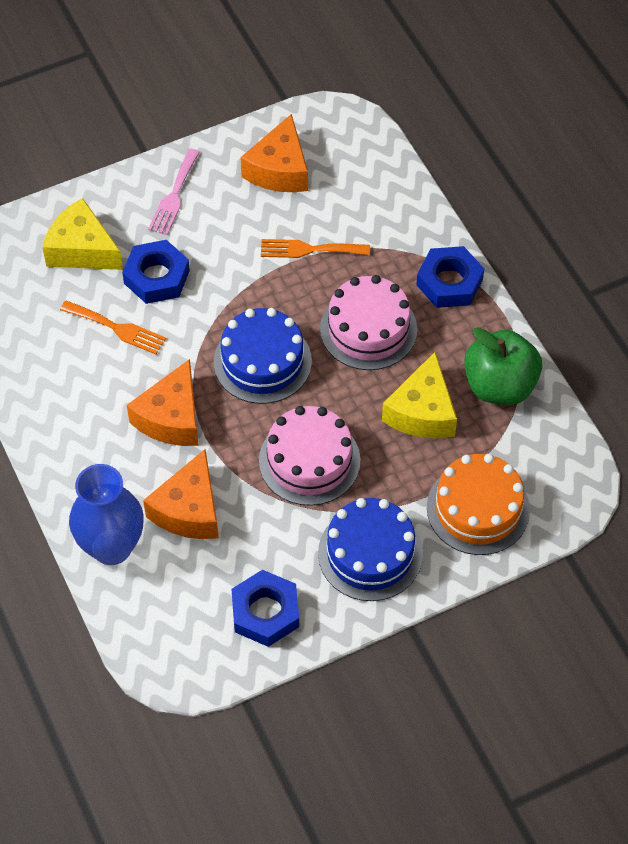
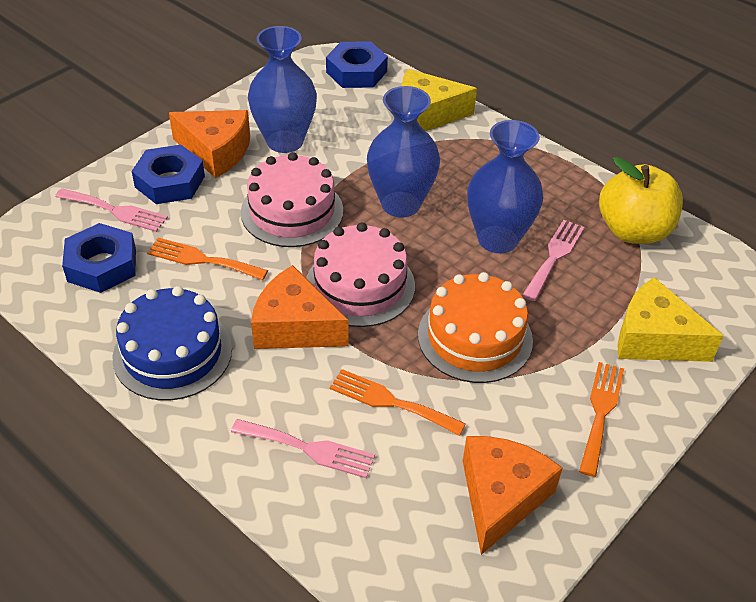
blue cake: 2 -> 1
blue vase: 1 -> 3
green apple: 1 -> 0
orange fork: 2 -> 3
pink fork: 1 -> 3
yellow apple: 0 -> 1

